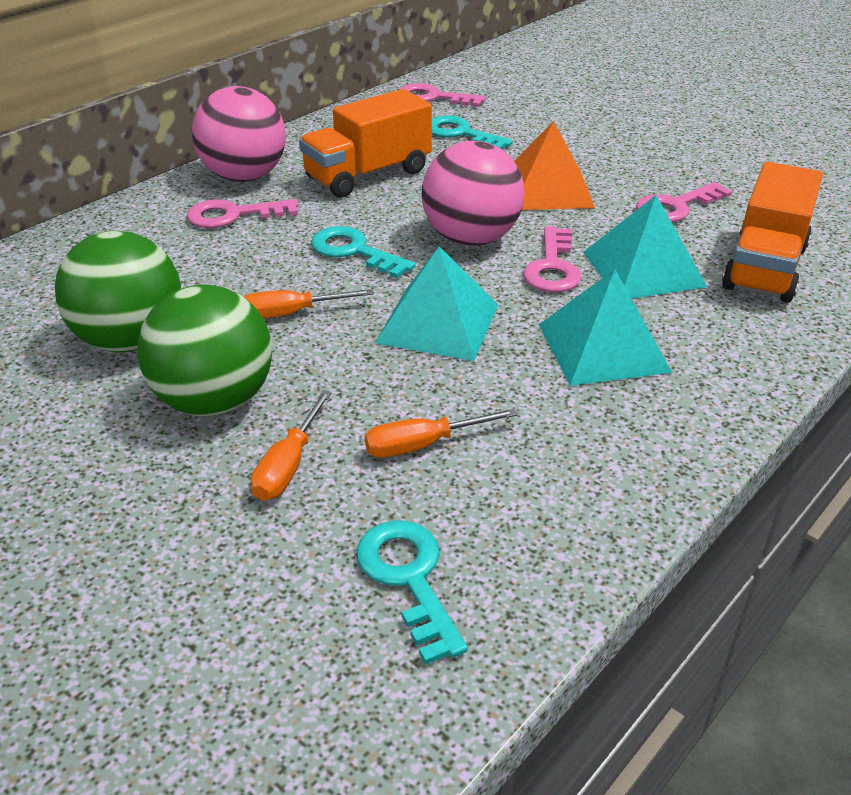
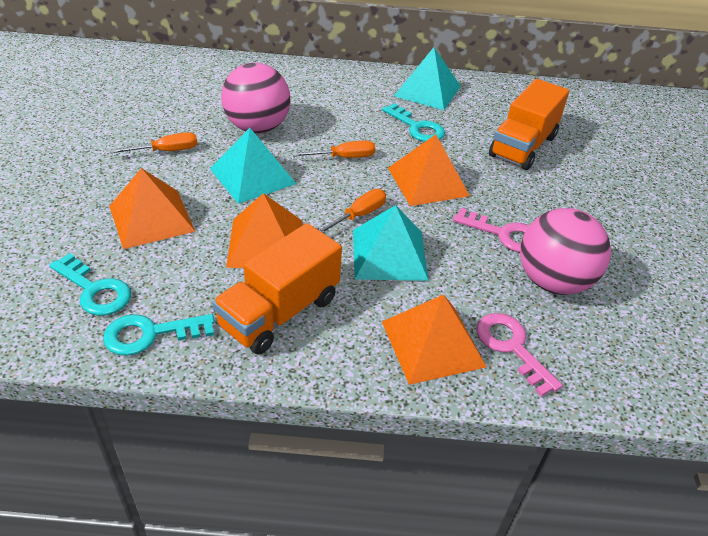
green ball: 2 -> 0
orange pyramid: 1 -> 4
pink key: 4 -> 2

